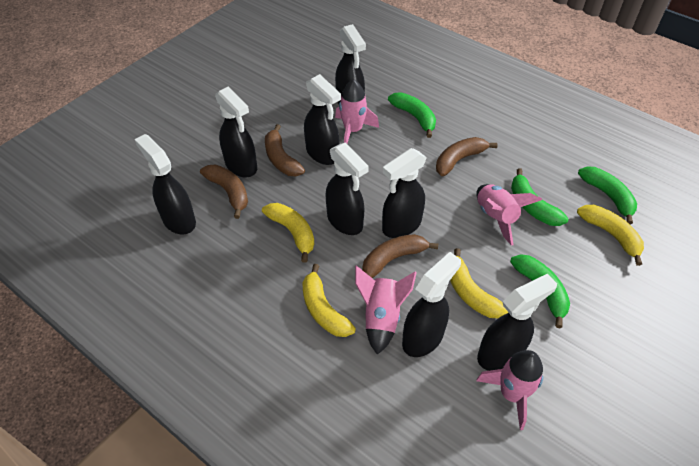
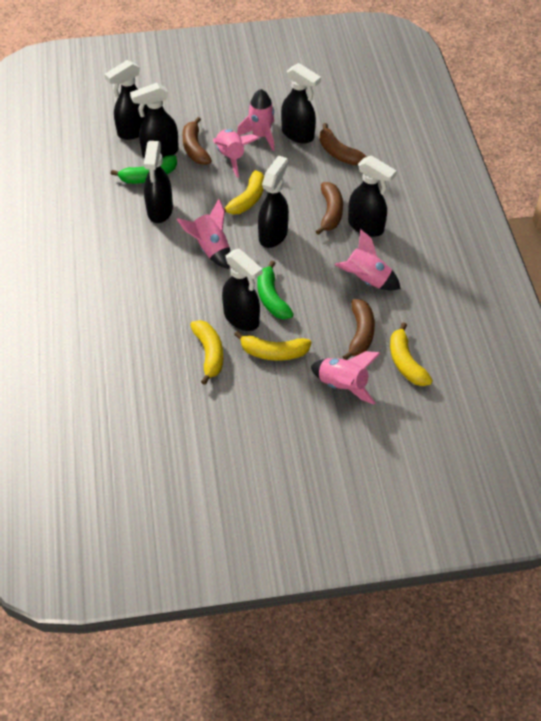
black spray bottle: 8 -> 7
green banana: 4 -> 2
pink rocket: 4 -> 5

